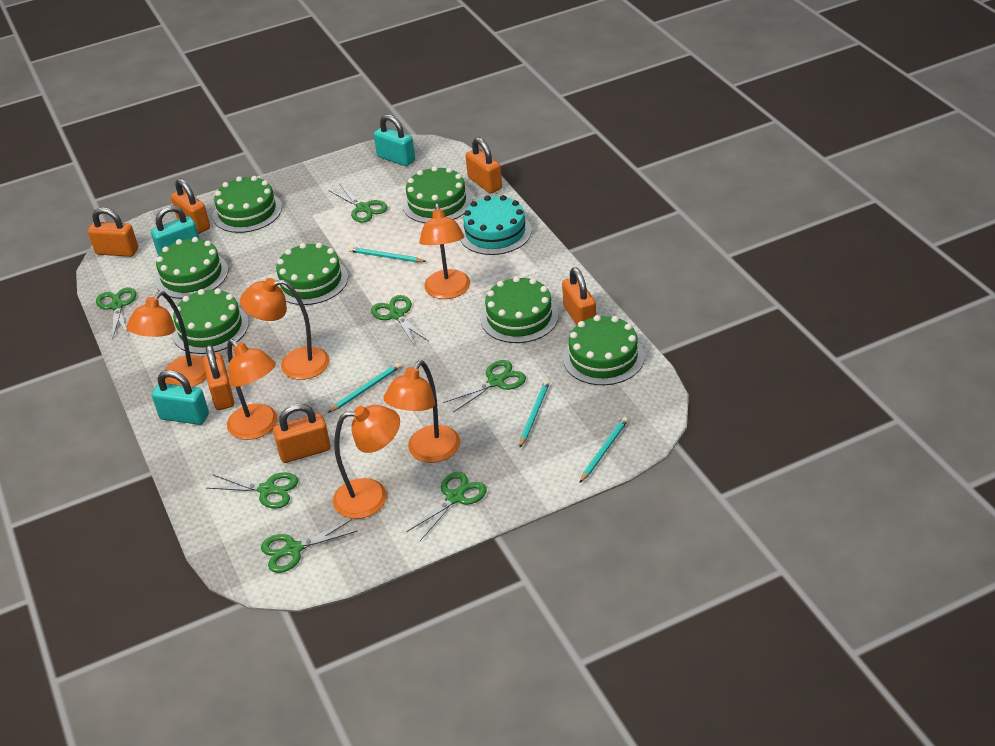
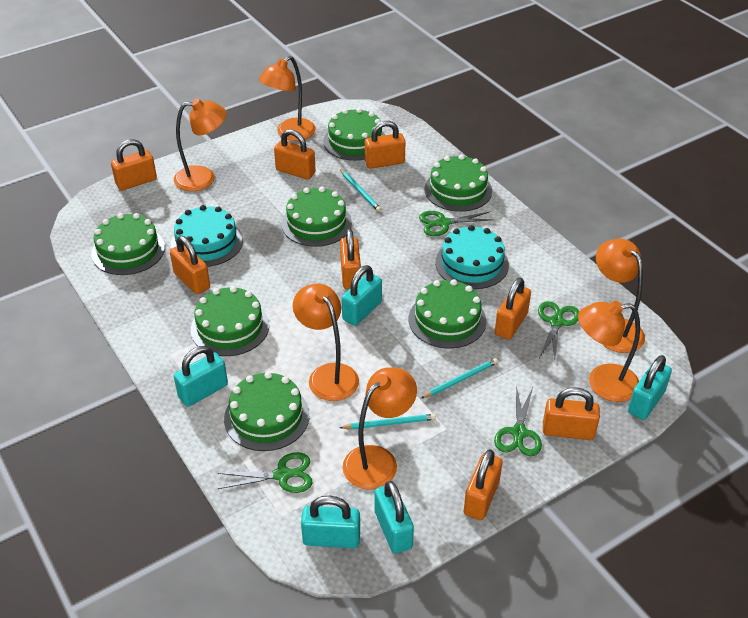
green scissors: 7 -> 4
orange padlock: 6 -> 8
turquoise cake: 1 -> 2
turquoise padlock: 3 -> 5
turquoise pencil: 4 -> 3

